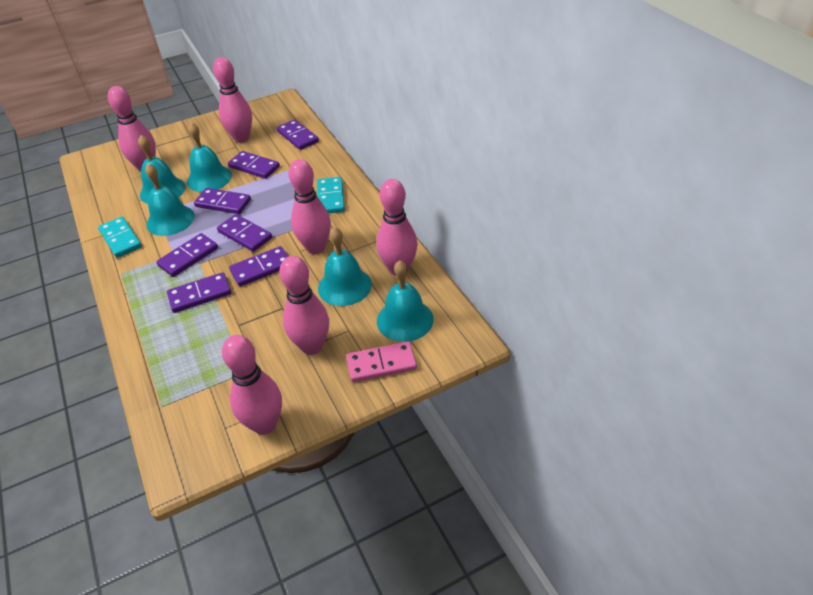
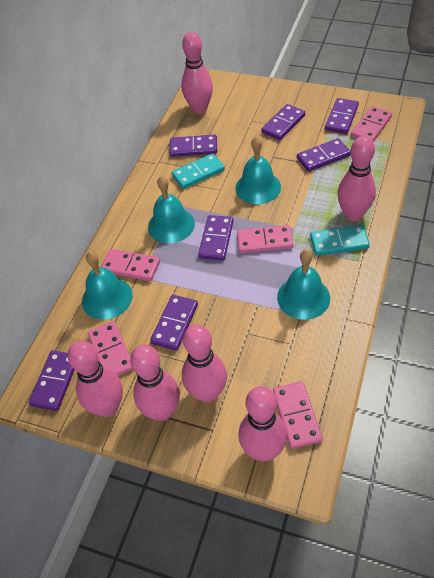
pink domino: 1 -> 5
turquoise bell: 5 -> 4

